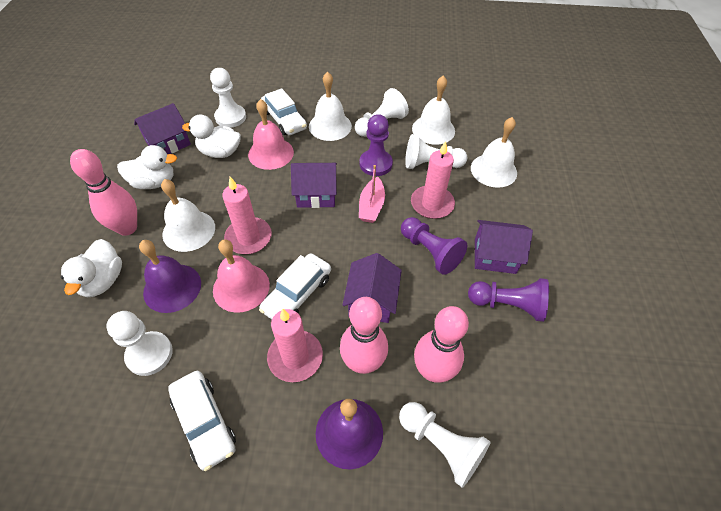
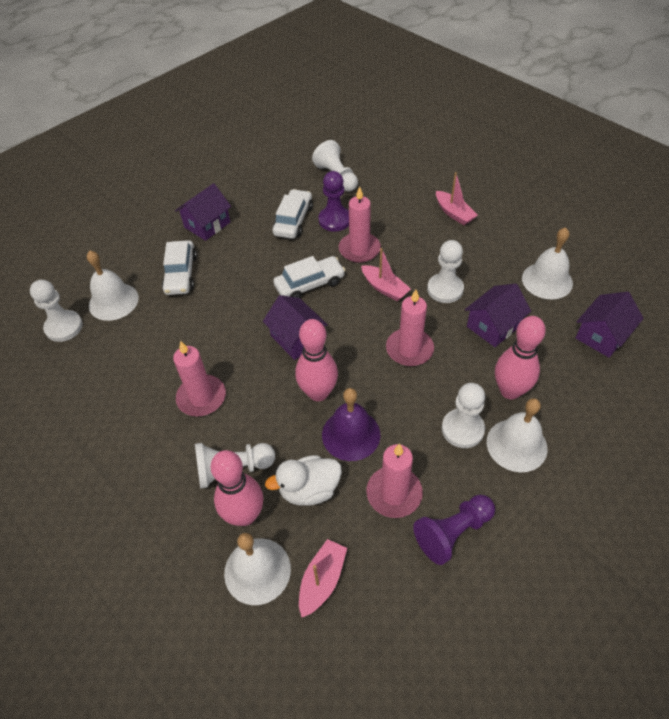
pink bell: 2 -> 0
pink boat: 1 -> 3
pink candle: 3 -> 4
purple bell: 2 -> 1
purple pawn: 3 -> 2
white duck: 3 -> 1

